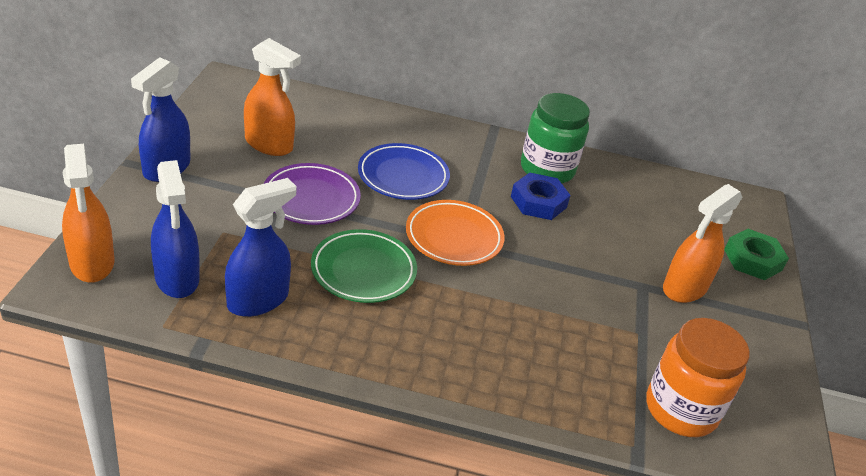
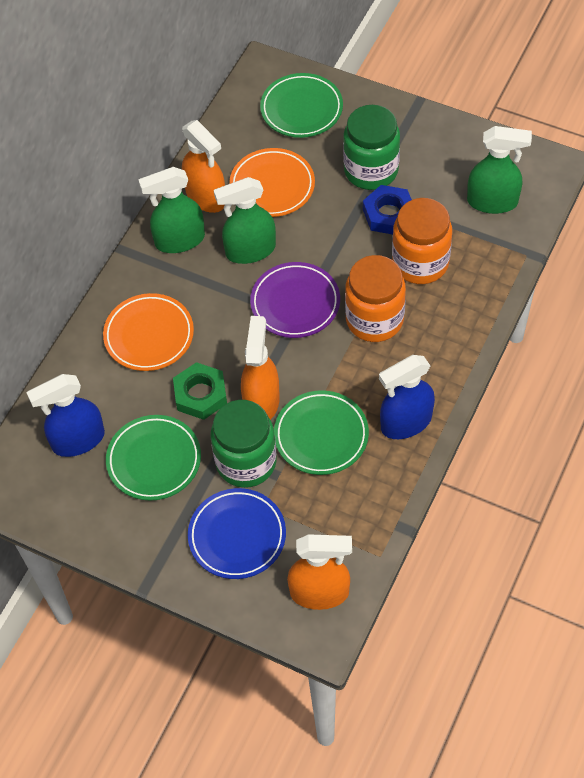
blue spray bottle: 3 -> 2
green jar: 1 -> 2
green plate: 1 -> 3
green spray bottle: 0 -> 3
orange jar: 1 -> 2
orange plate: 1 -> 2

